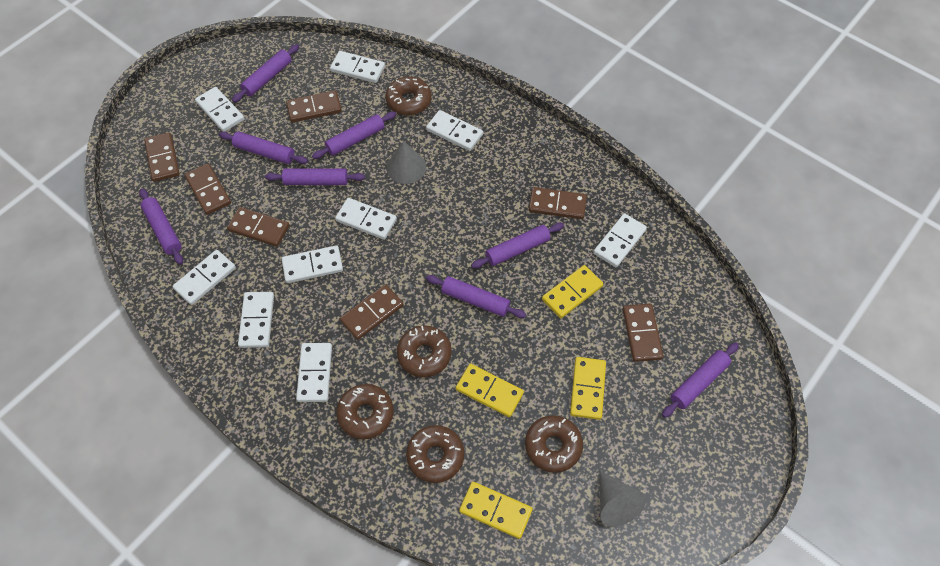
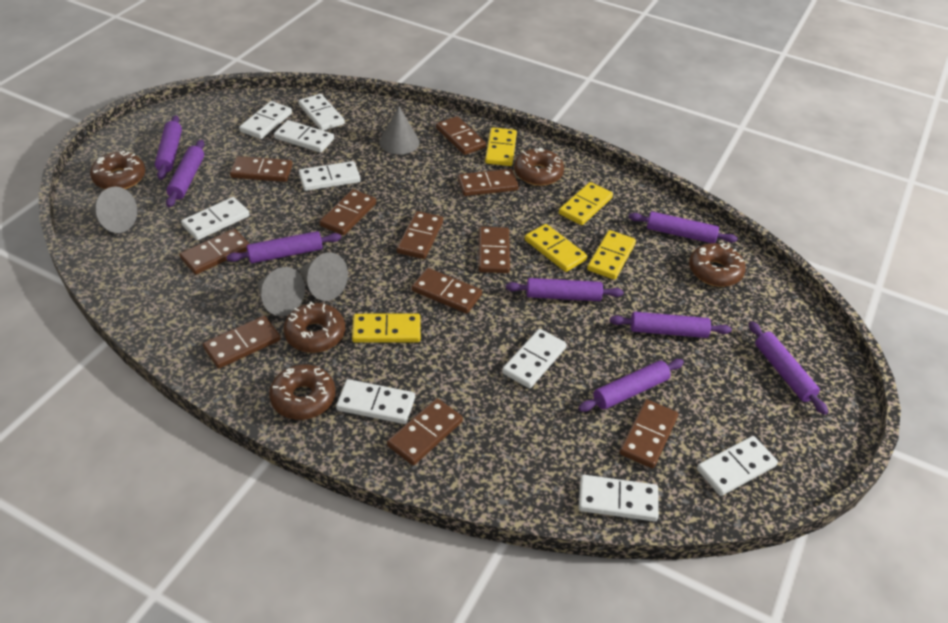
brown domino: 7 -> 11
grey cone: 2 -> 4
yellow domino: 4 -> 5

